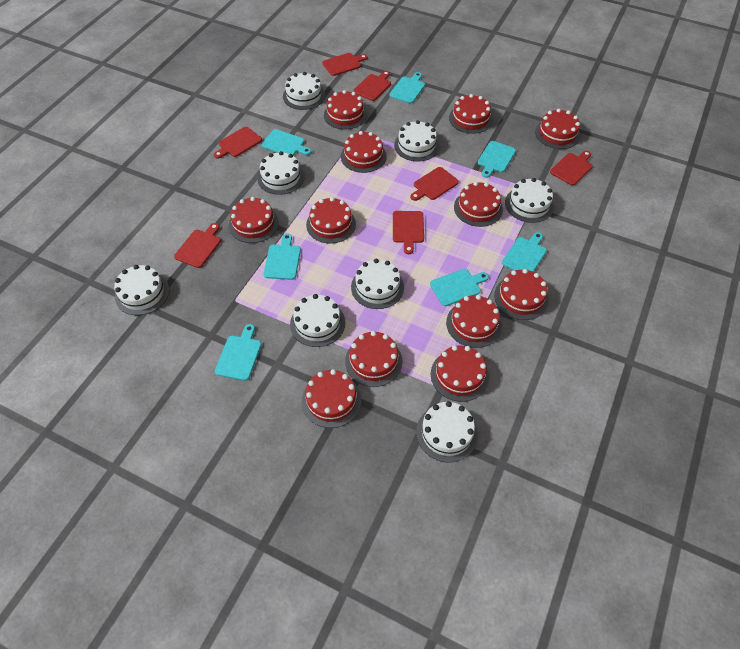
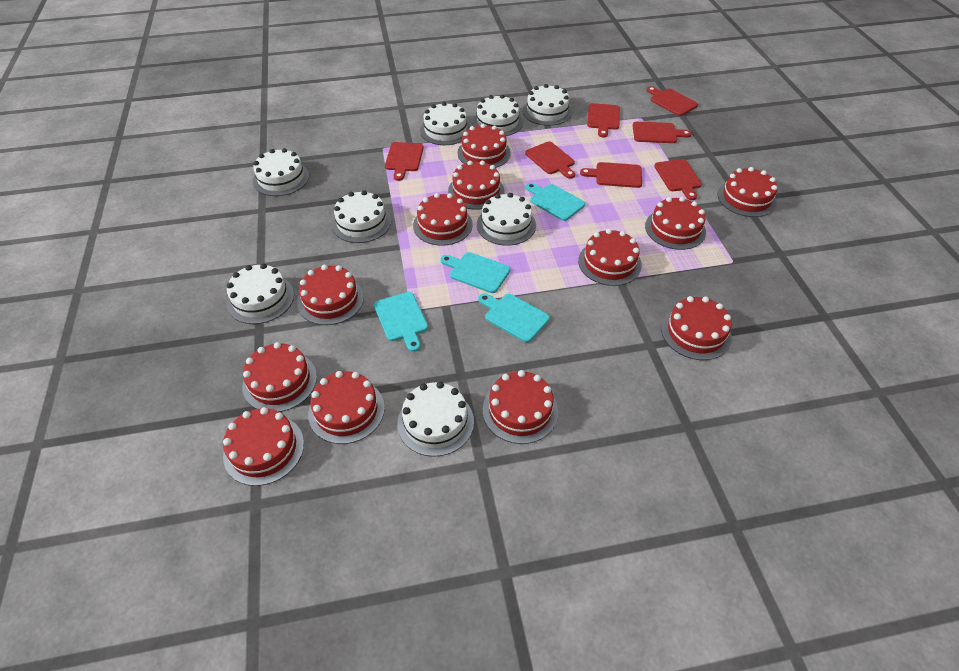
turquoise cutting board: 7 -> 4

